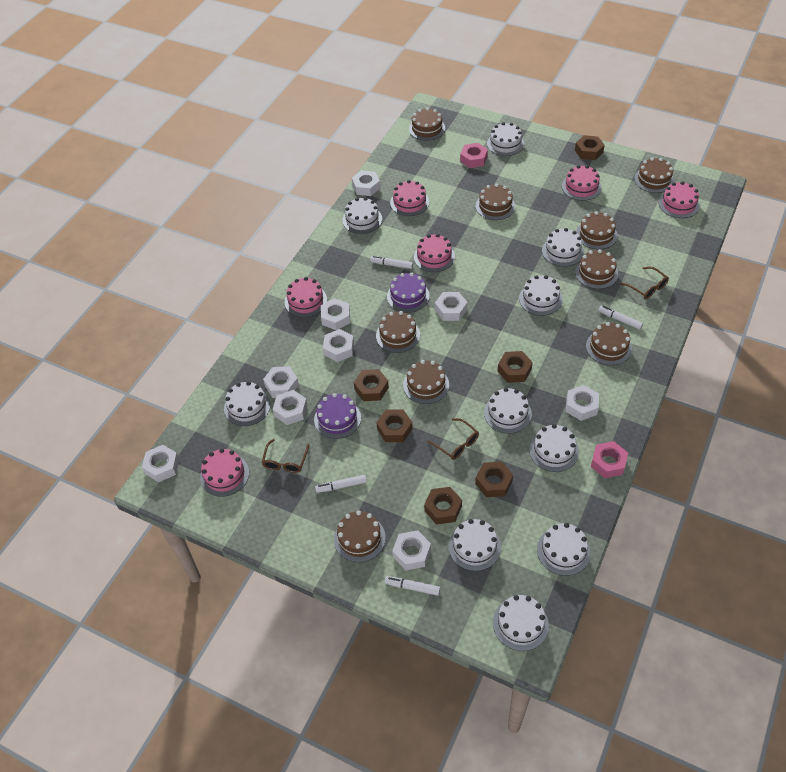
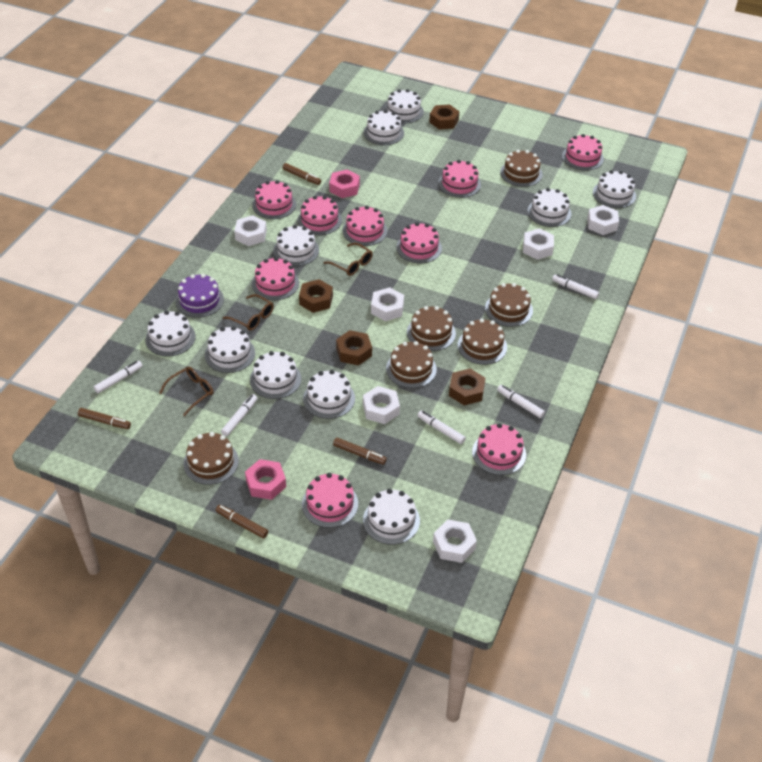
brown cake: 9 -> 6
brown marker: 0 -> 4
brown nut: 6 -> 4
pink cake: 6 -> 9
purple cake: 2 -> 1
white marker: 4 -> 5
white nut: 9 -> 6

